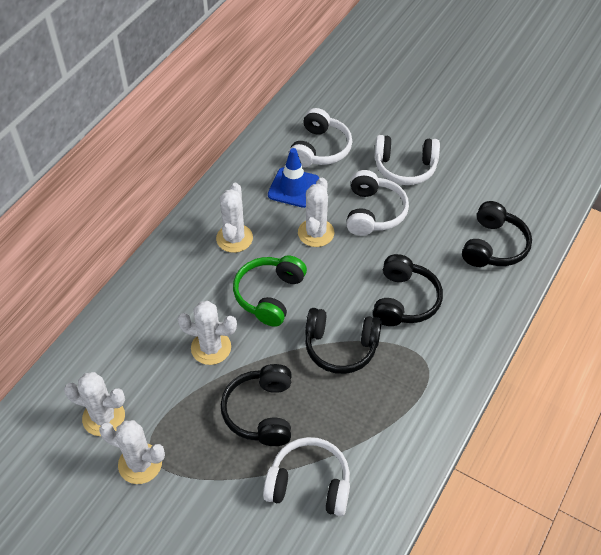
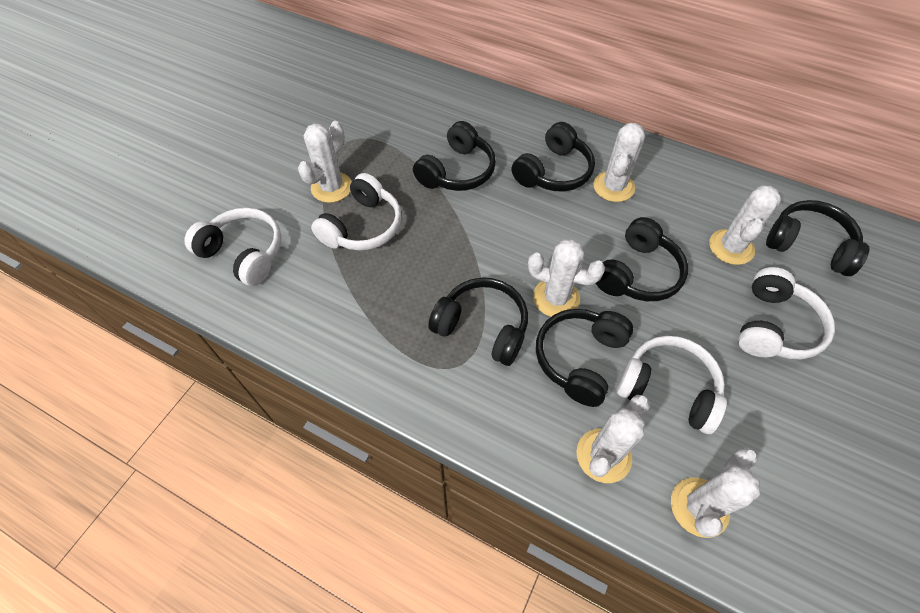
black headphones: 4 -> 6
blue traffic cone: 1 -> 0
green headphones: 1 -> 0
white cactus: 5 -> 6

